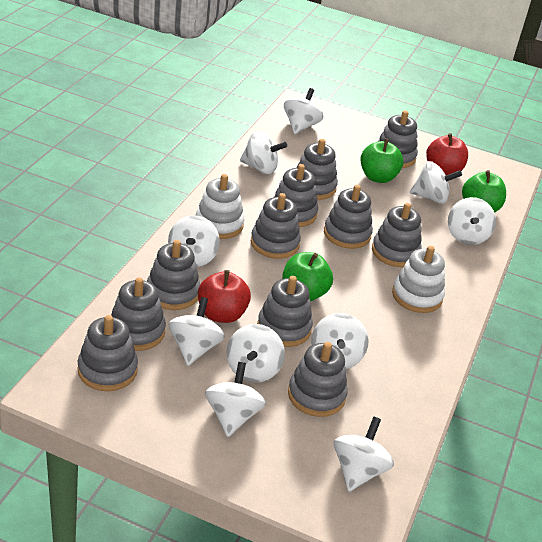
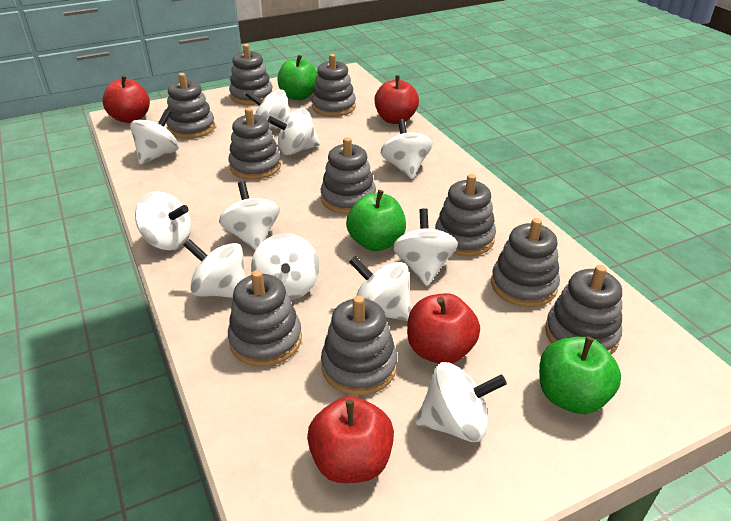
grey stacking toy: 11 -> 10
red apple: 2 -> 4
white spinning top: 10 -> 11
white stacking toy: 2 -> 0

